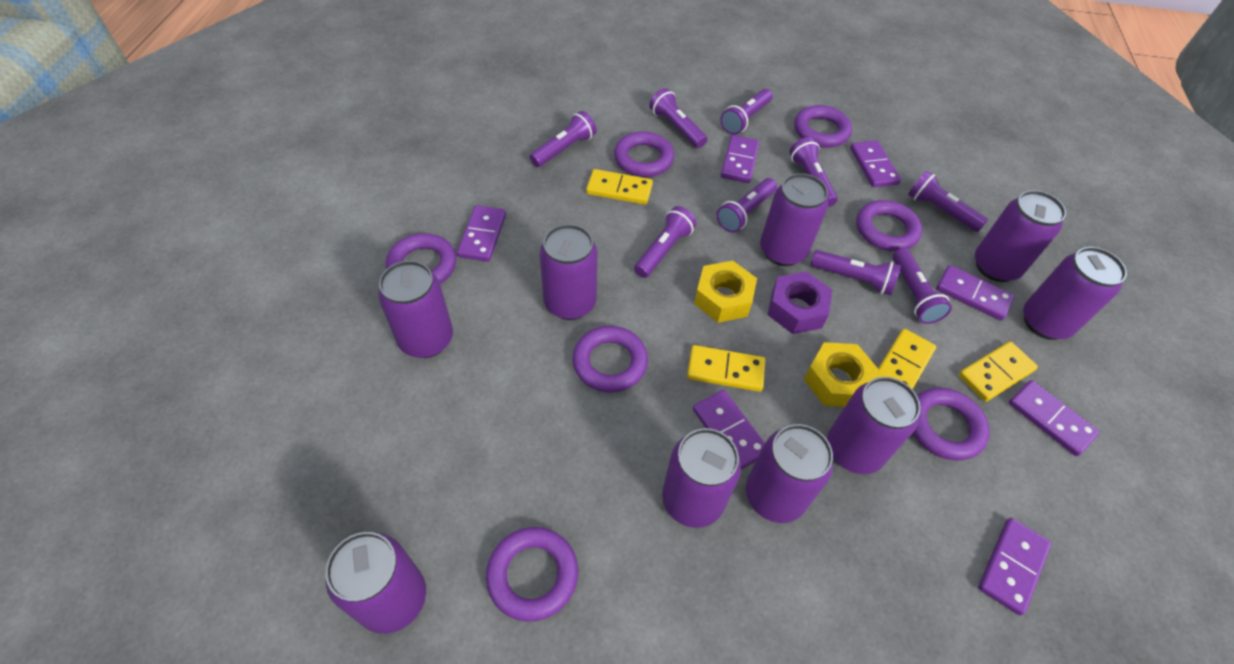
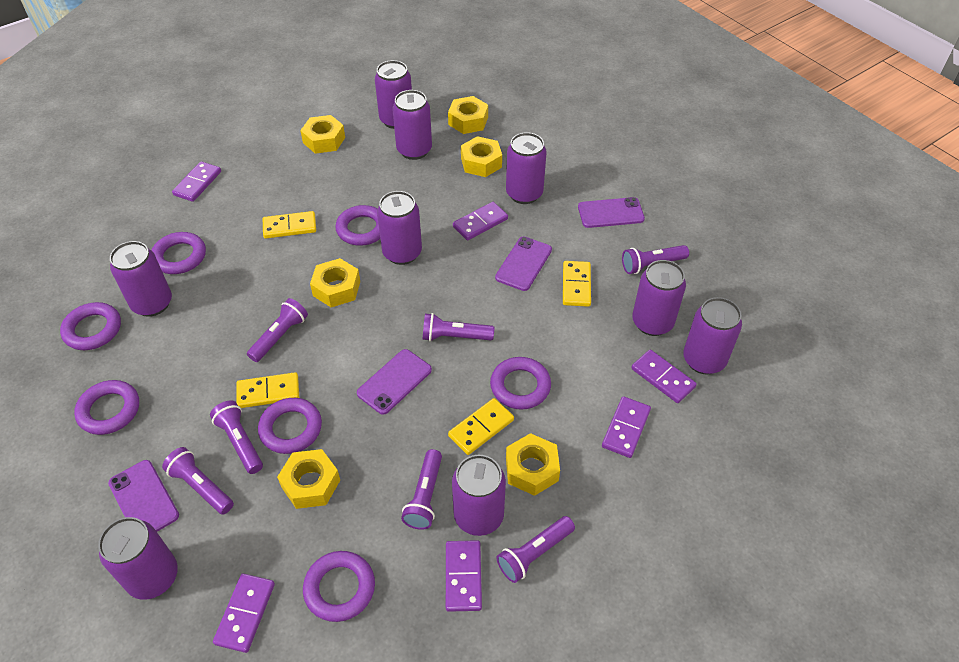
purple domino: 7 -> 6
purple flashlight: 9 -> 7
purple nut: 1 -> 0
purple phone: 0 -> 4
yellow nut: 2 -> 6

